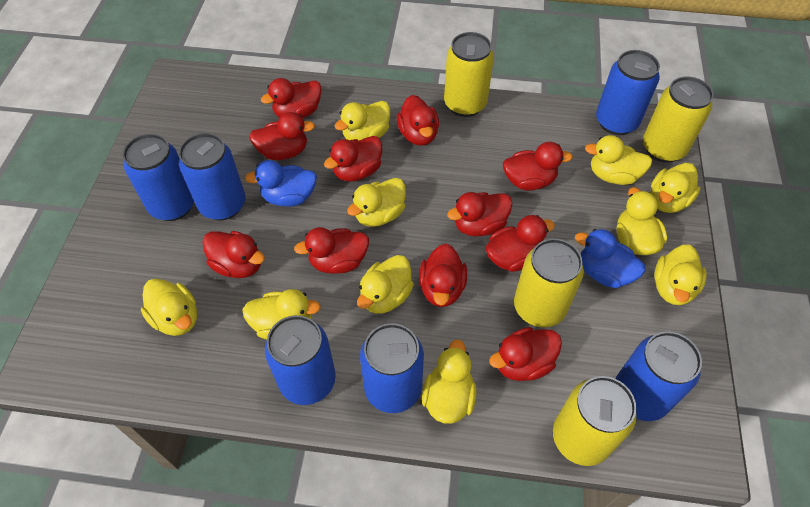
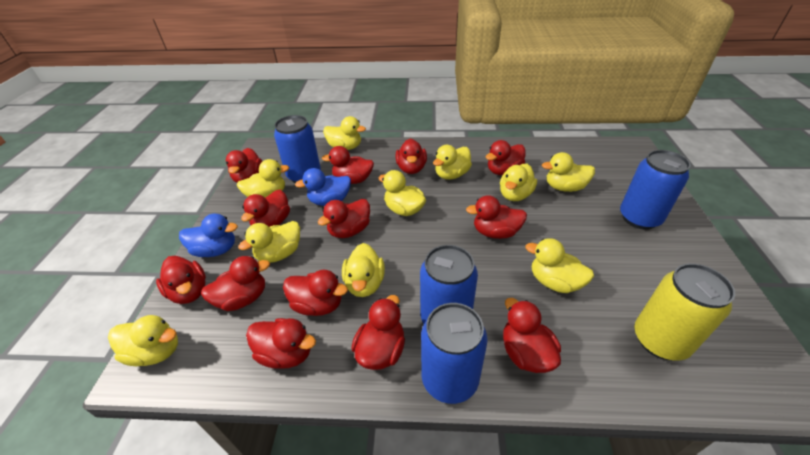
blue can: 6 -> 4
red duck: 11 -> 13
yellow can: 4 -> 1

